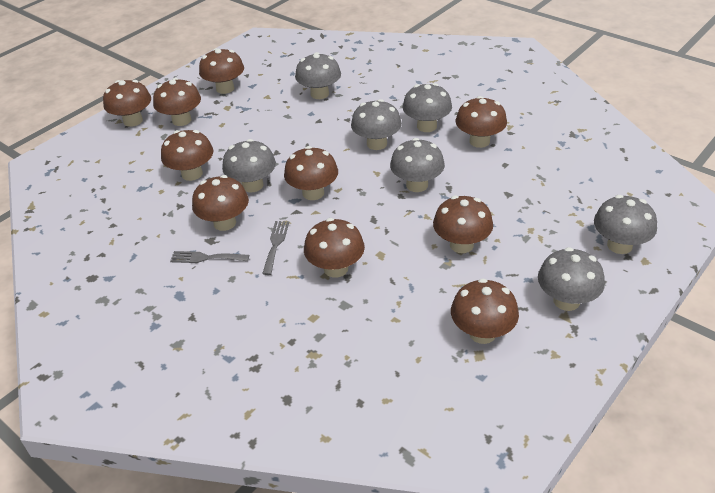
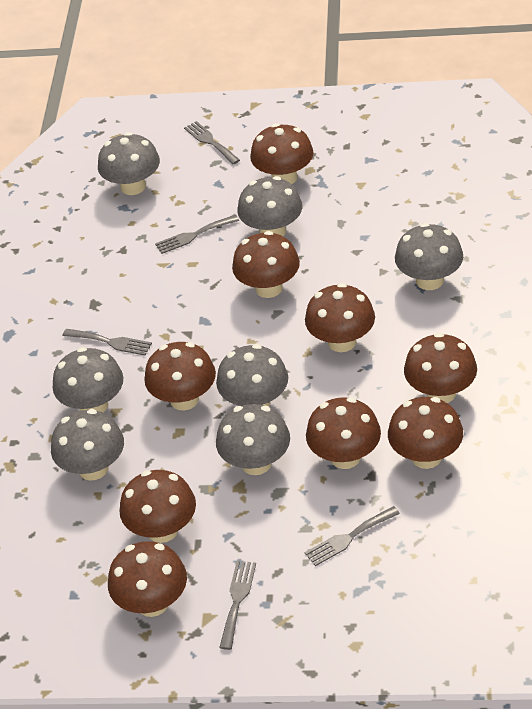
brown mushroom: 10 -> 9
grey fork: 2 -> 5

